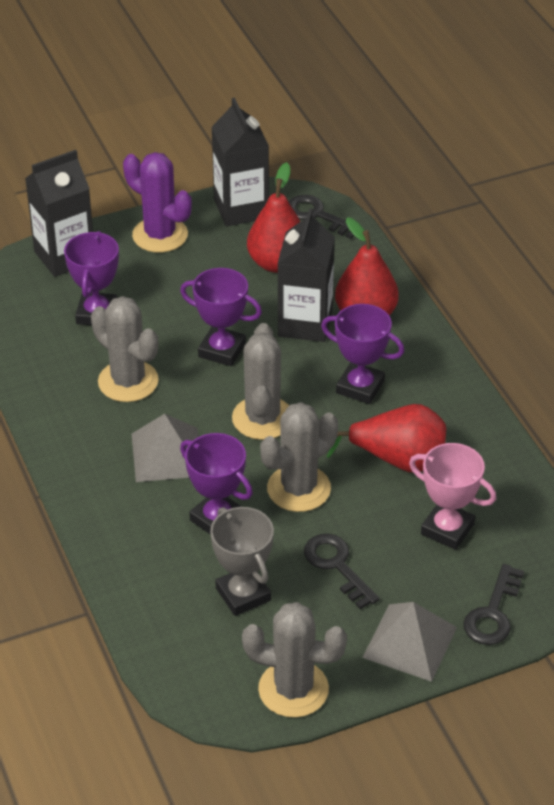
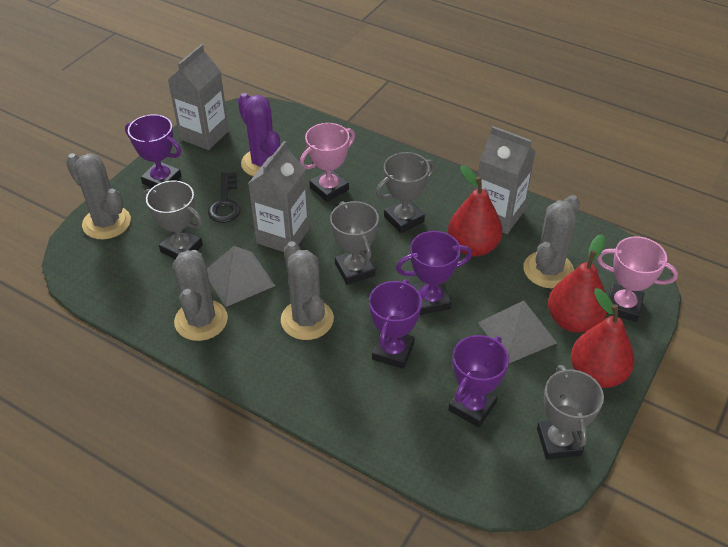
black carton: 3 -> 0
black key: 3 -> 1
grey carton: 0 -> 3
grey trophy: 1 -> 4
pink trophy: 1 -> 2

